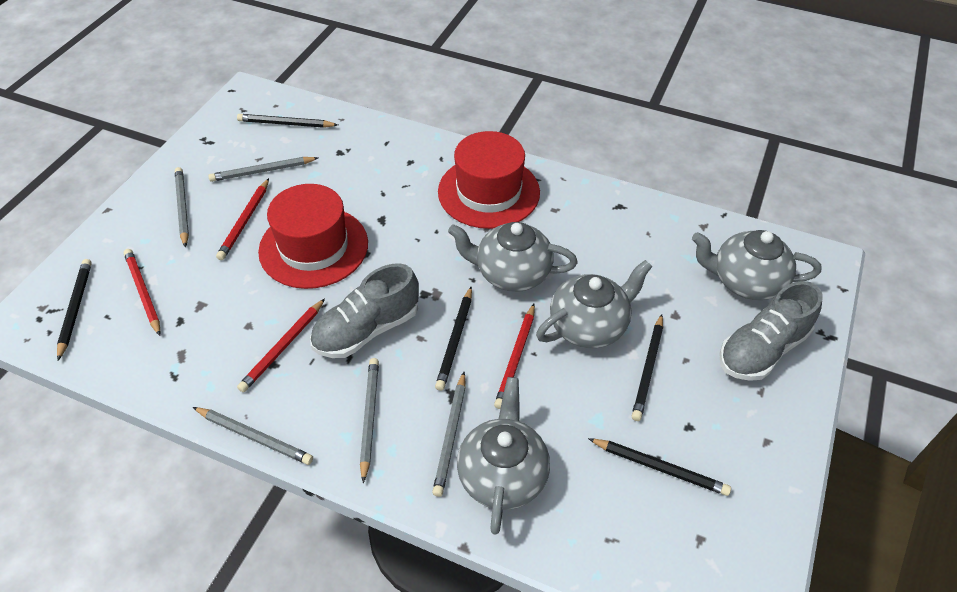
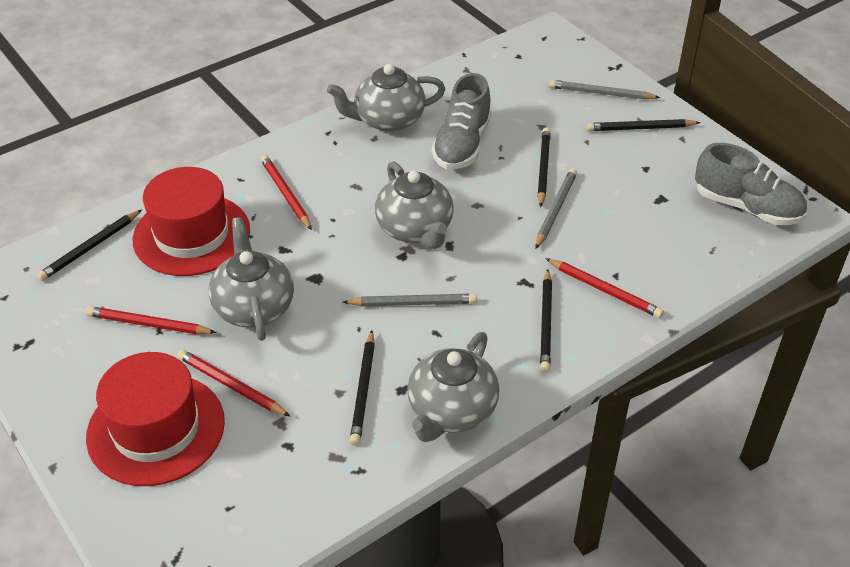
grey pencil: 5 -> 3

